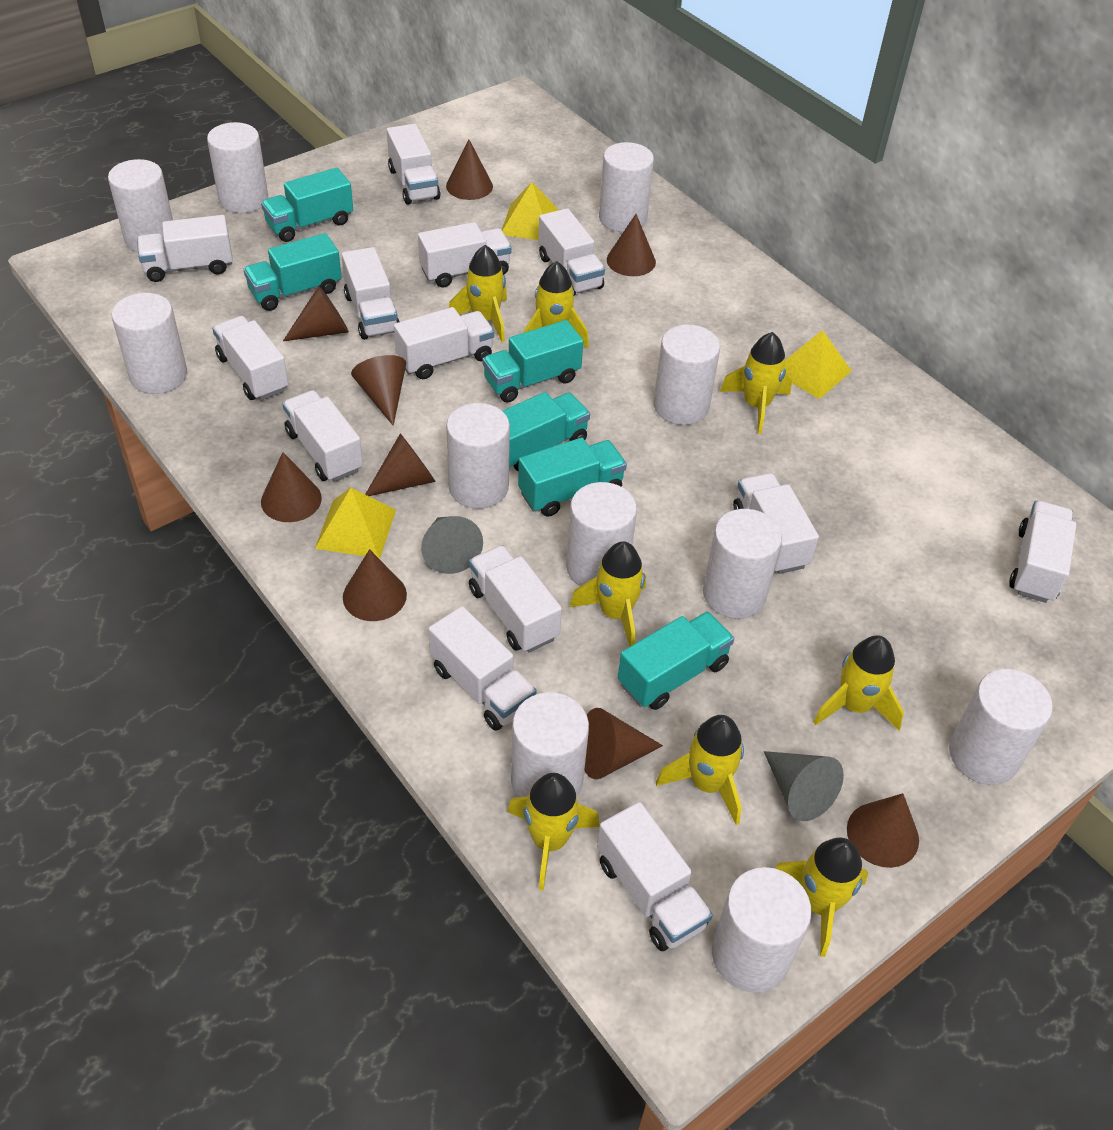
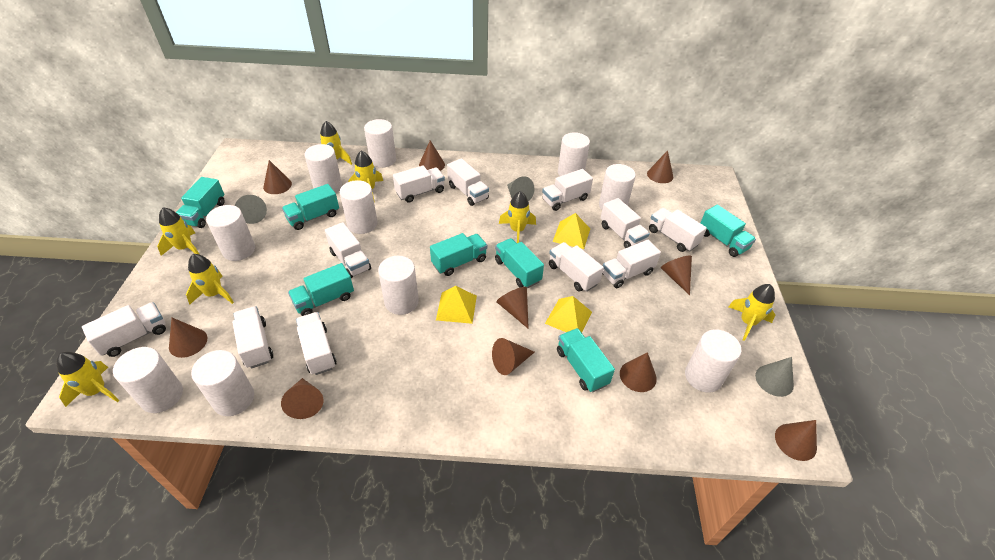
brown cone: 9 -> 10
grey cone: 2 -> 3
turquoise truck: 6 -> 7
white cylinder: 11 -> 10
white truck: 13 -> 11
yellow rocket: 8 -> 7

